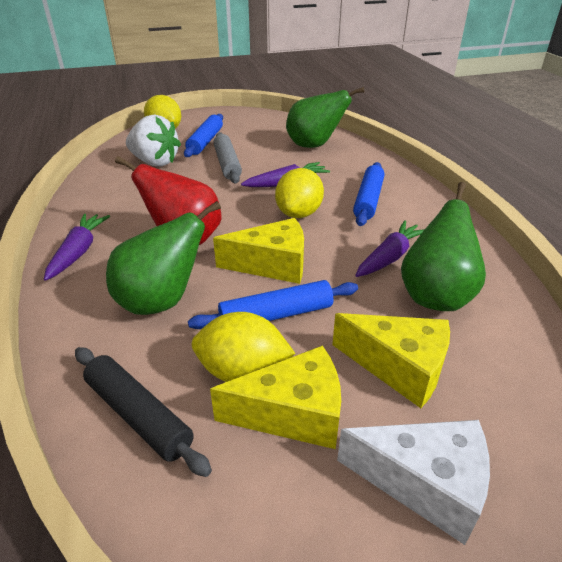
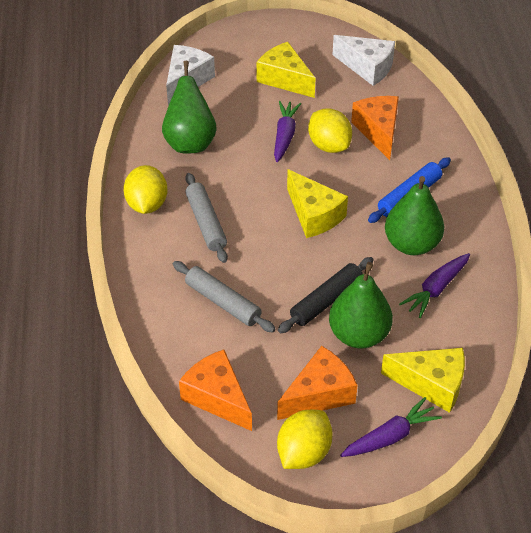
blue rolling pin: 3 -> 1
grey rolling pin: 1 -> 2
orange cheese: 0 -> 3
red pear: 1 -> 0
white cheese: 1 -> 2
white strawberry: 1 -> 0

